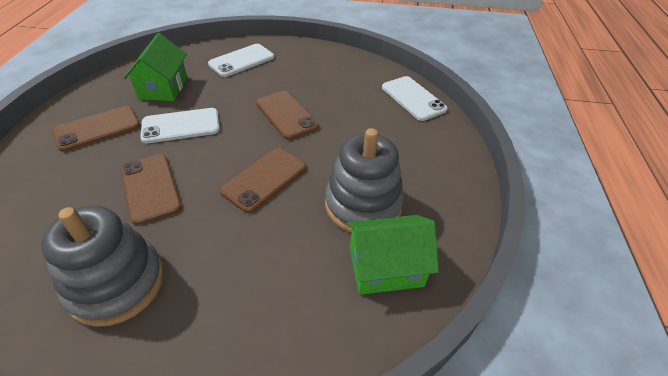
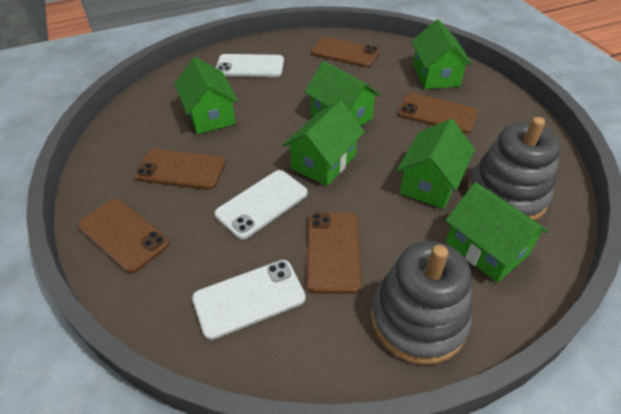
brown phone: 4 -> 5
green house: 2 -> 6

